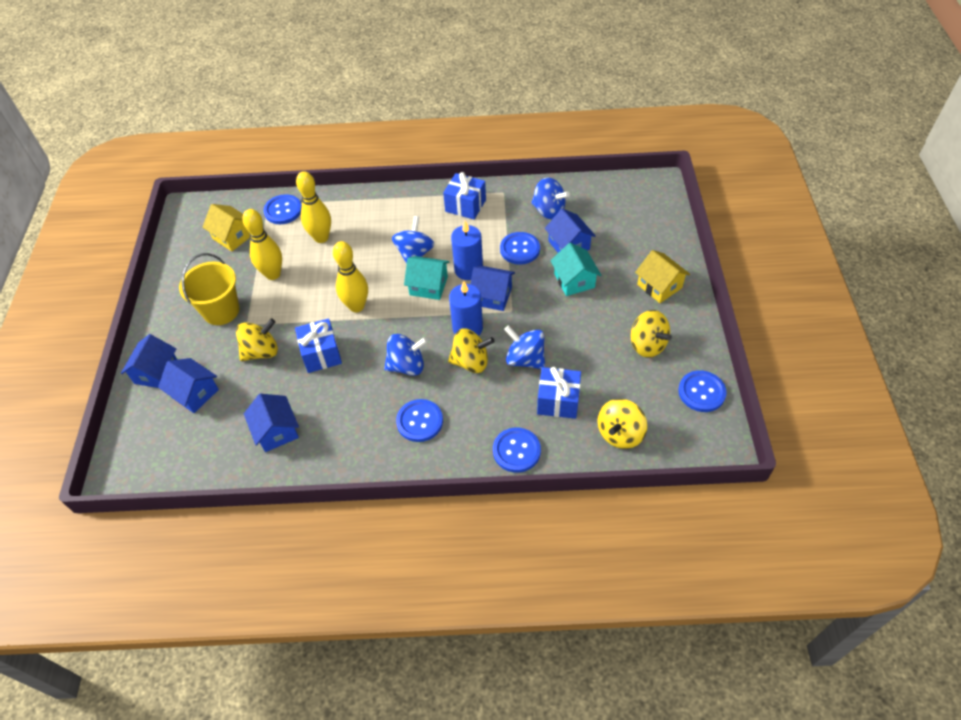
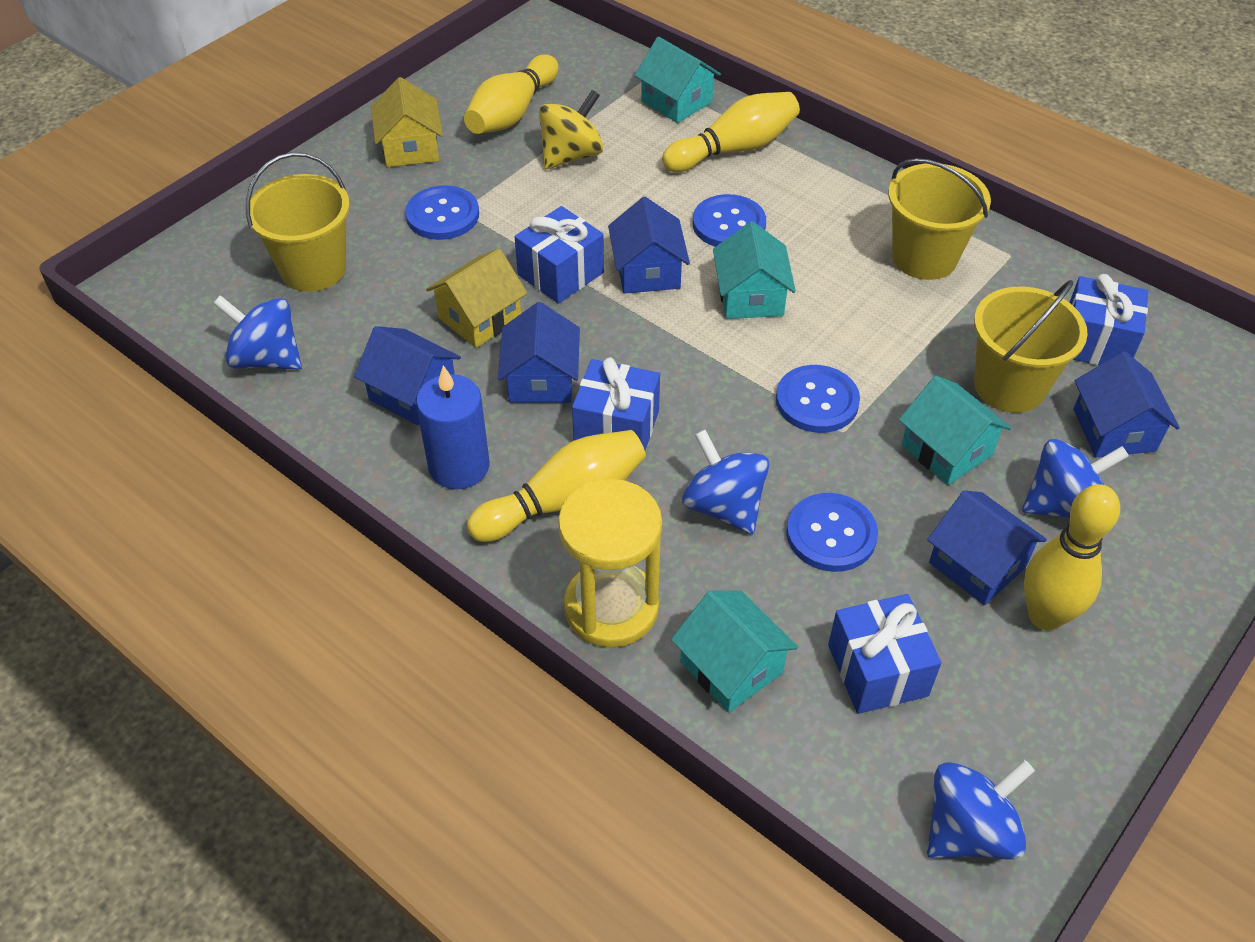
blue button: 5 -> 4
blue candle: 2 -> 1
blue gift: 3 -> 4
turquoise house: 2 -> 4
yellow bowling pin: 3 -> 4
yellow bucket: 1 -> 3
yellow hourglass: 0 -> 1
yellow spinning top: 4 -> 1

